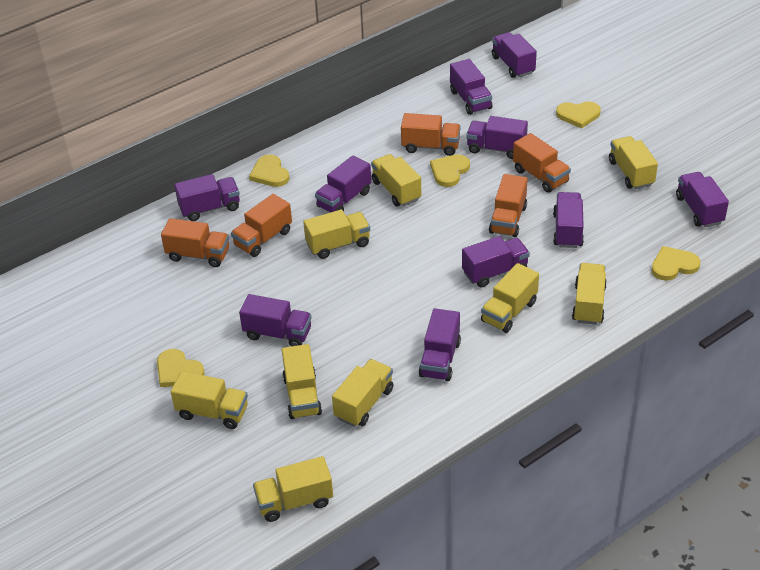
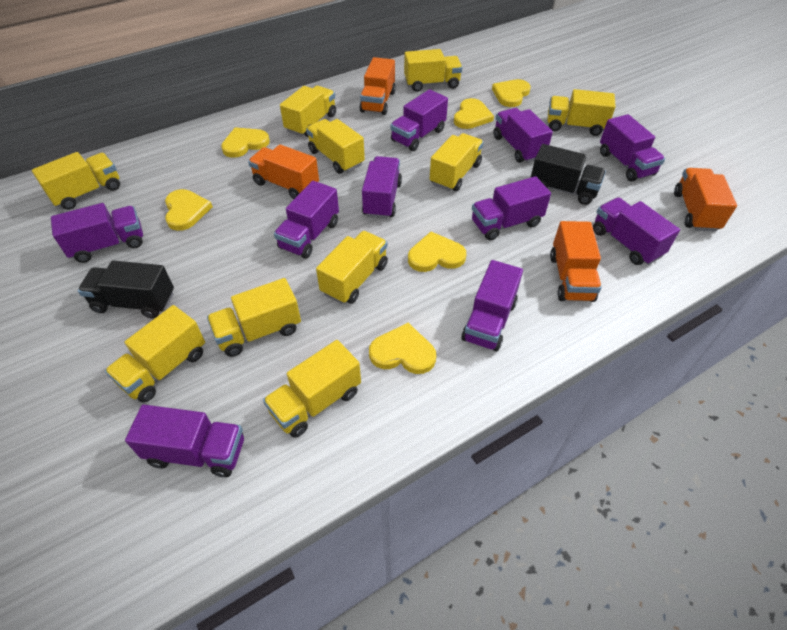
black truck: 0 -> 2
orange truck: 5 -> 4
yellow heart: 5 -> 6
yellow truck: 9 -> 10

